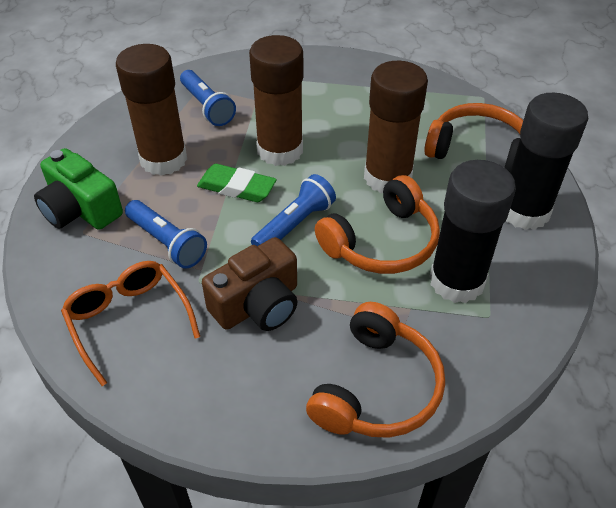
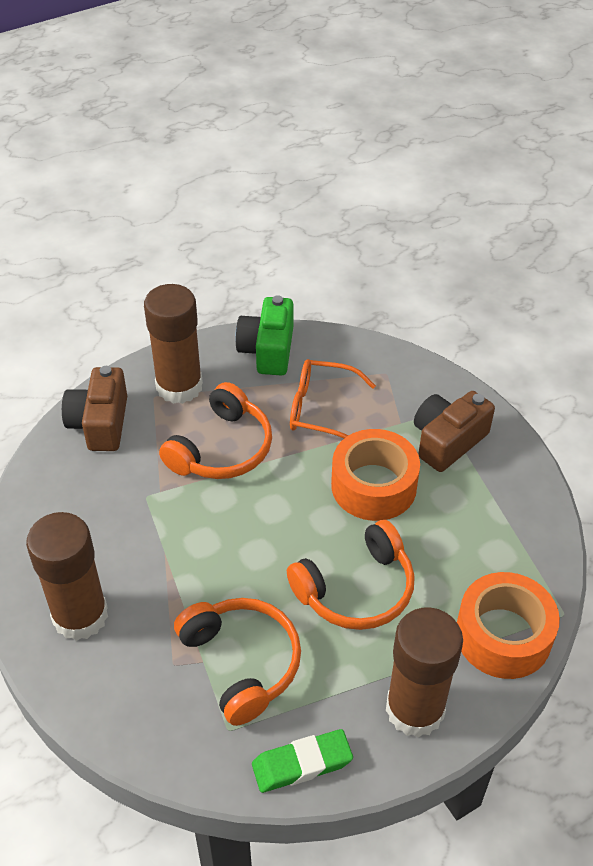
black glue stick: 2 -> 0
blue flashlight: 3 -> 0
brown camera: 1 -> 2
orange tape: 0 -> 2

